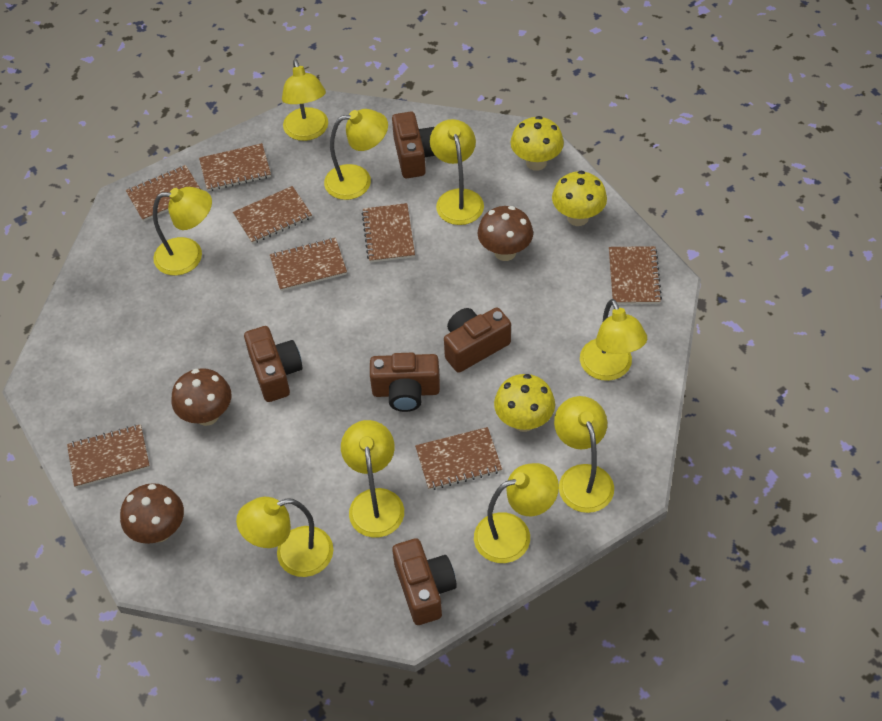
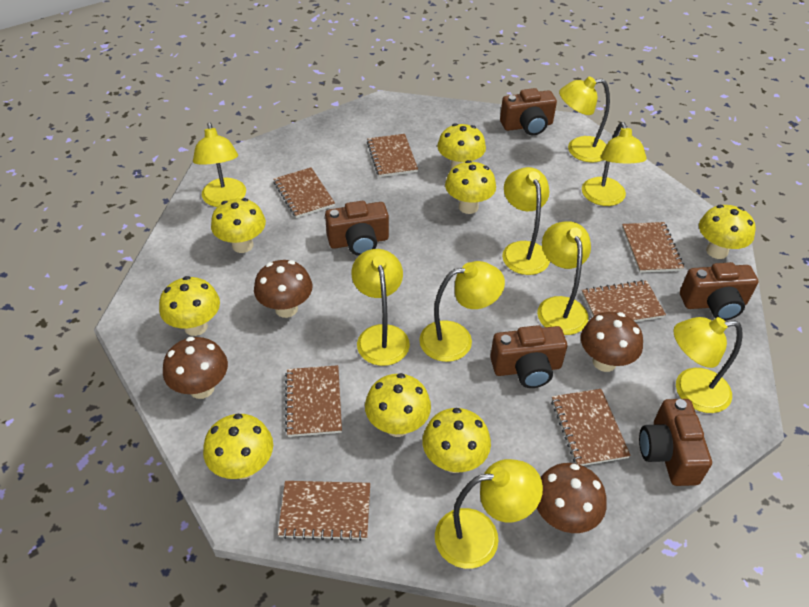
brown mushroom: 3 -> 4
brown notebook: 8 -> 7
yellow mushroom: 3 -> 8

